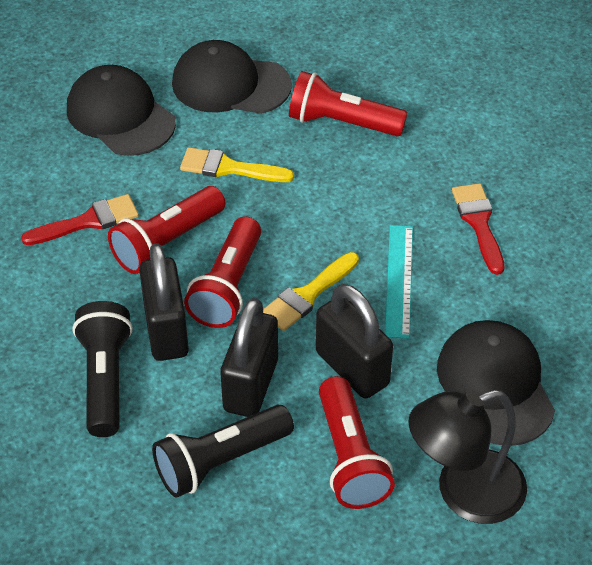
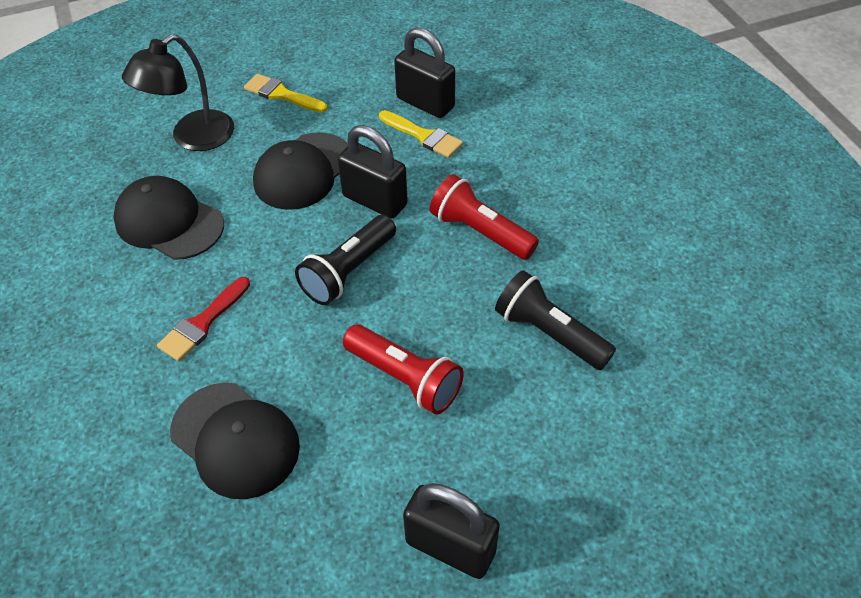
red brush: 2 -> 1
red flashlight: 4 -> 2
turquoise ruler: 1 -> 0

